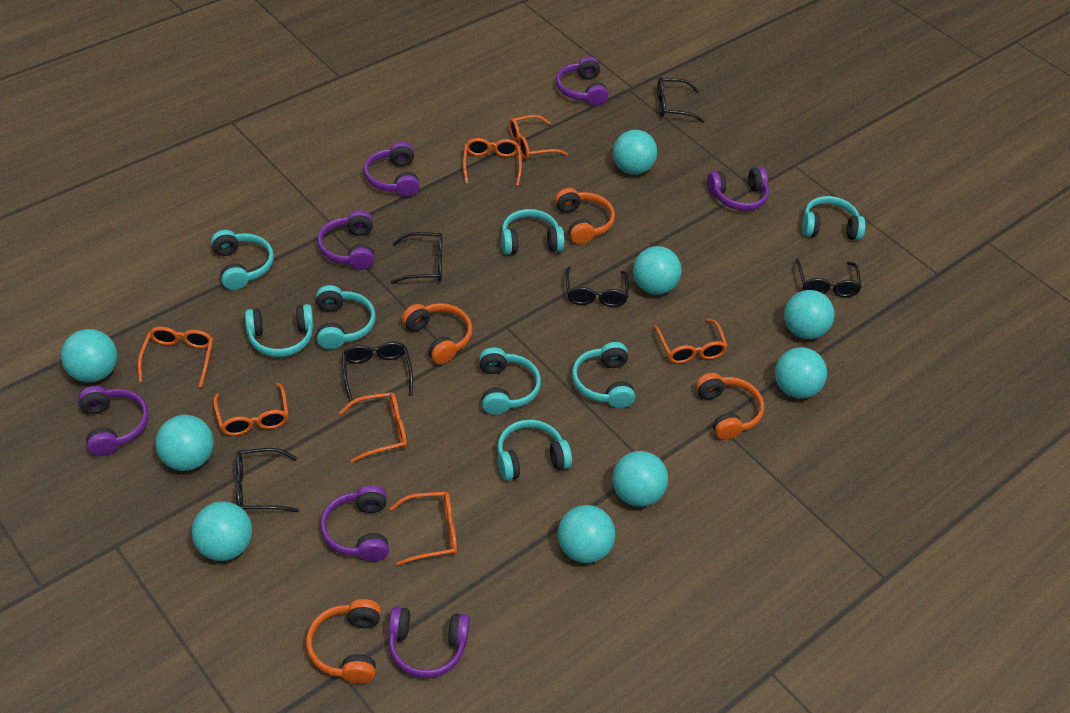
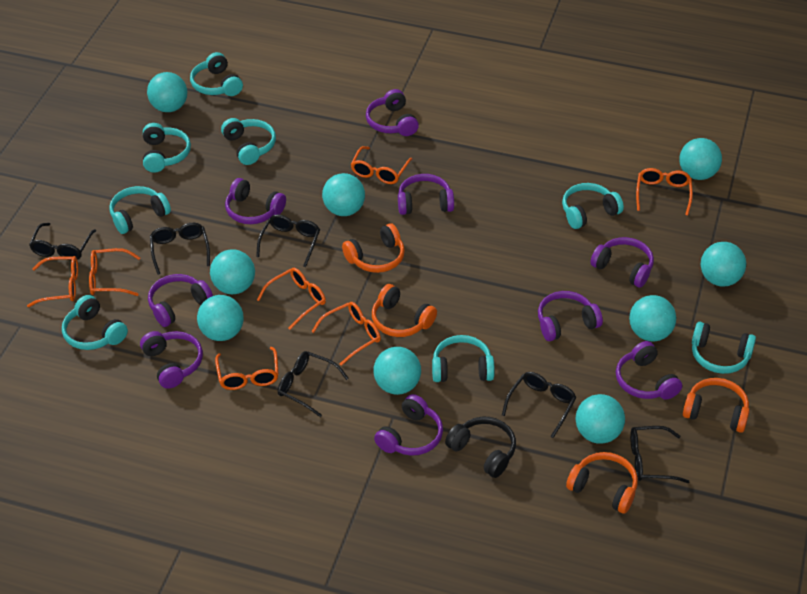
black headphones: 0 -> 1
purple headphones: 7 -> 9

